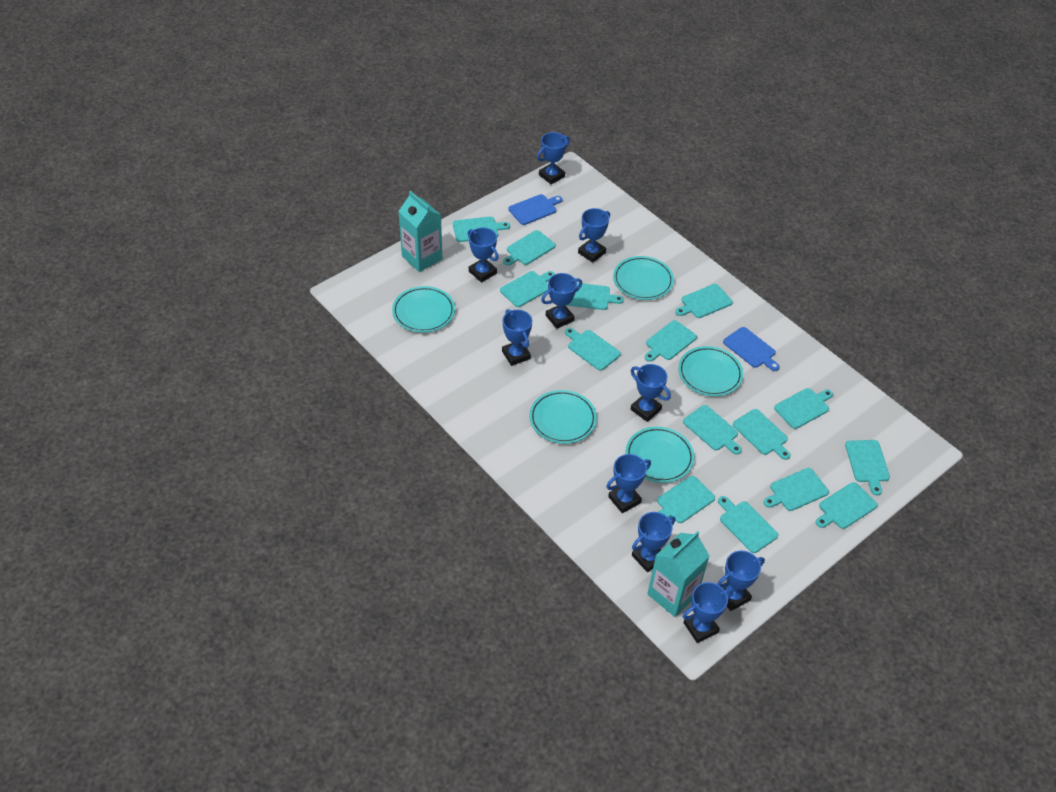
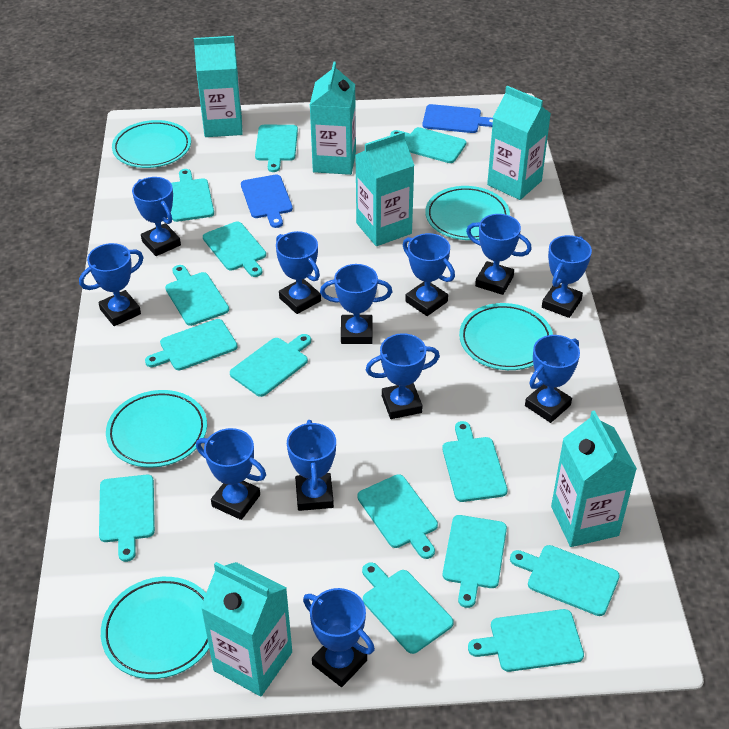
blue trophy: 10 -> 12
turquoise carton: 2 -> 6
turquoise cutting board: 15 -> 14

